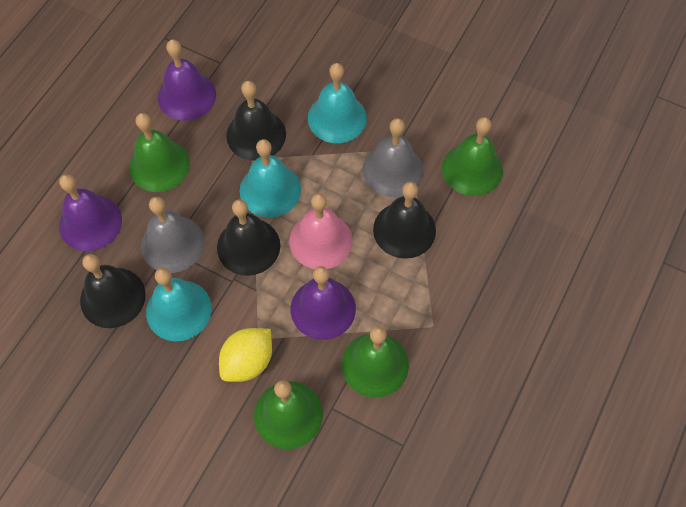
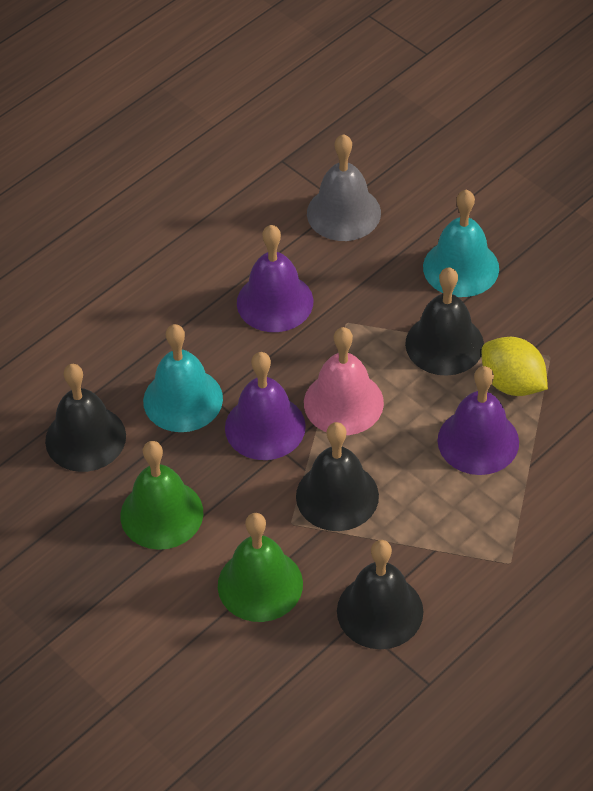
green bell: 4 -> 2
grey bell: 2 -> 1
turquoise bell: 3 -> 2

